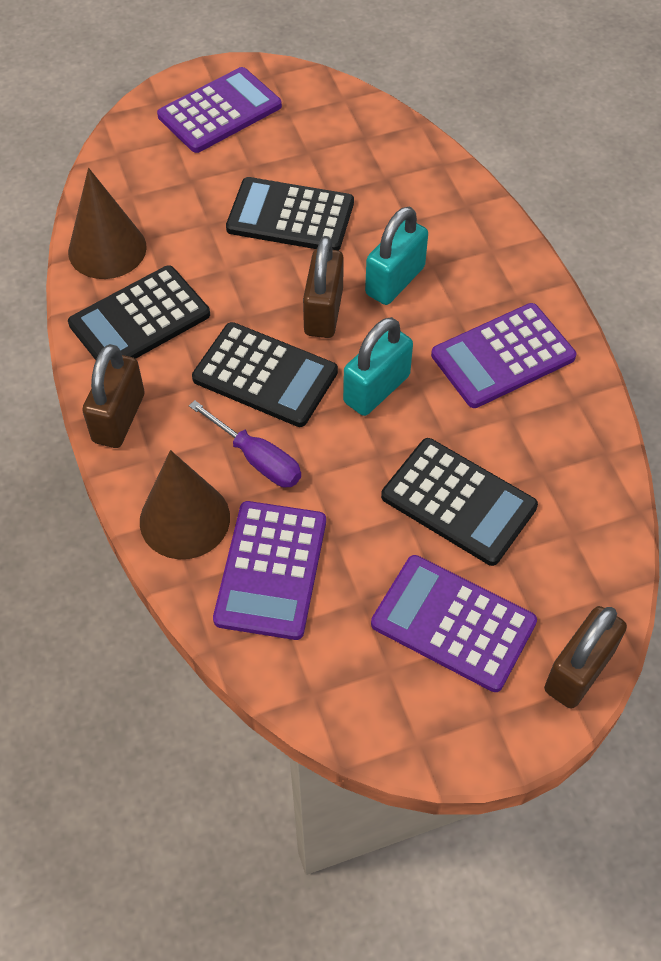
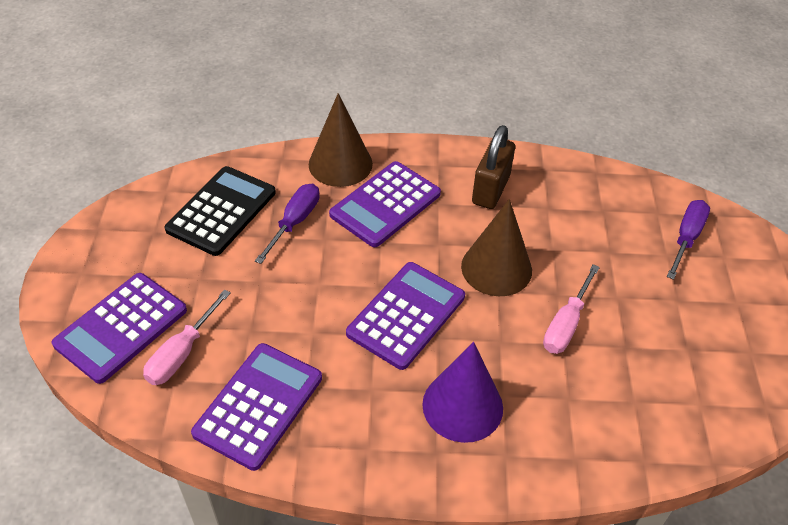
black calculator: 4 -> 1
brown padlock: 3 -> 1
pink screwdriver: 0 -> 2
purple cone: 0 -> 1
purple screwdriver: 1 -> 2
turquoise padlock: 2 -> 0

